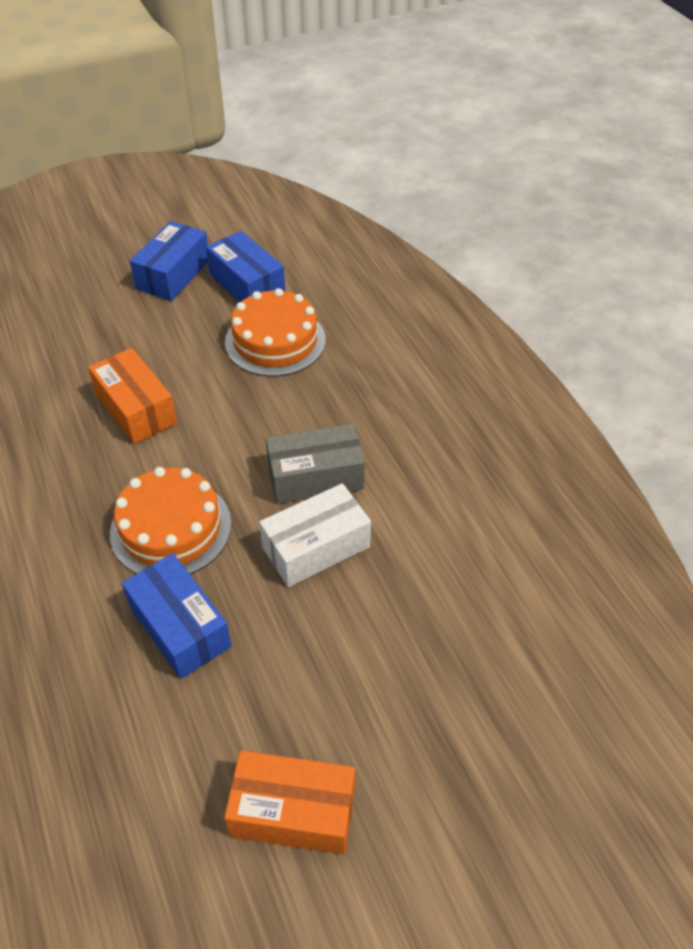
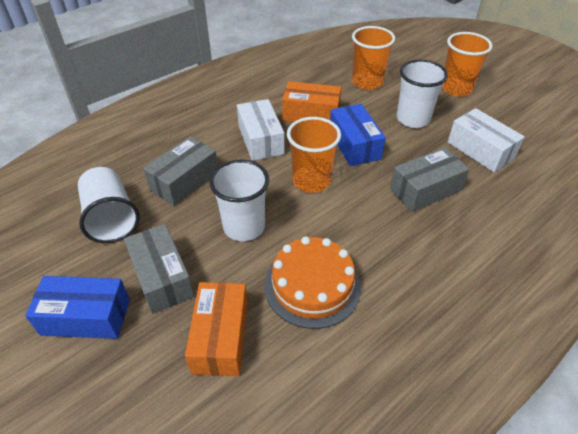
blue box: 3 -> 2
grey box: 1 -> 3
orange cake: 2 -> 1
orange cup: 0 -> 3
white box: 1 -> 2
white cup: 0 -> 3

